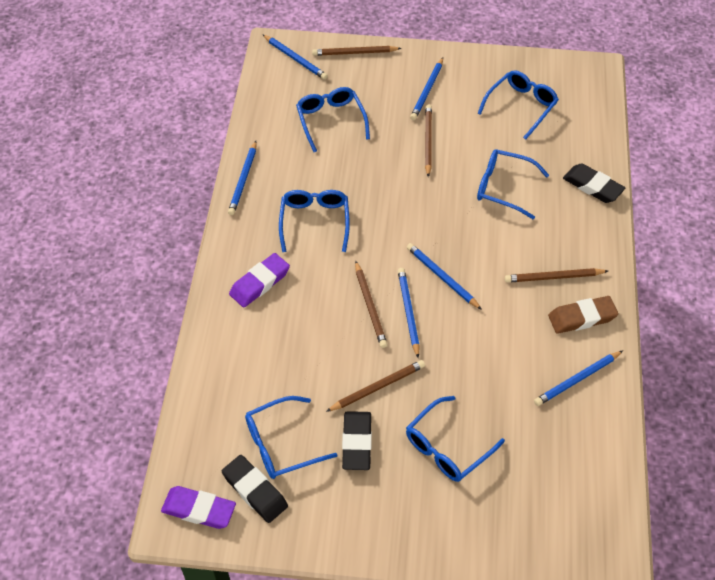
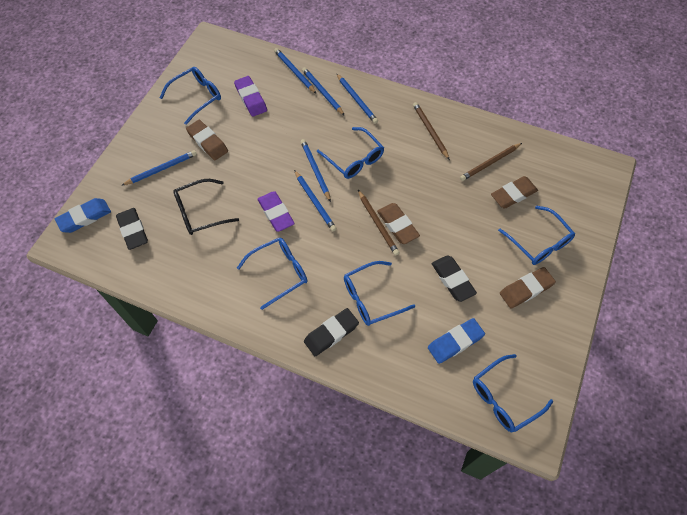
black glasses: 0 -> 1
blue eraser: 0 -> 2
brown eraser: 1 -> 4
brown pencil: 5 -> 3

